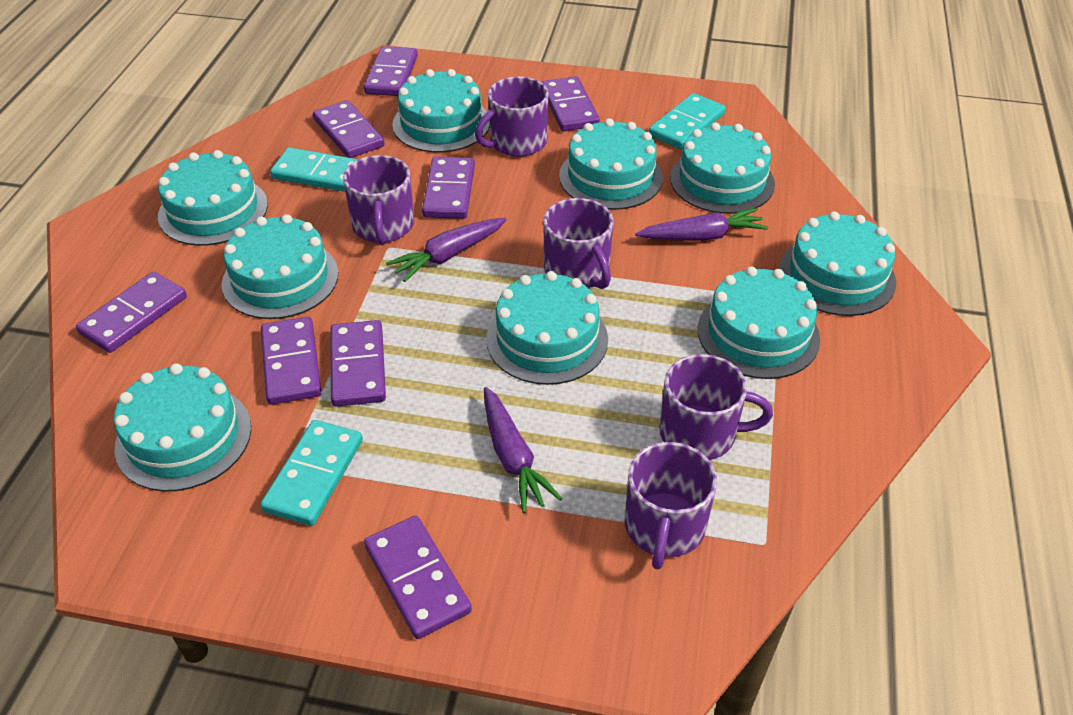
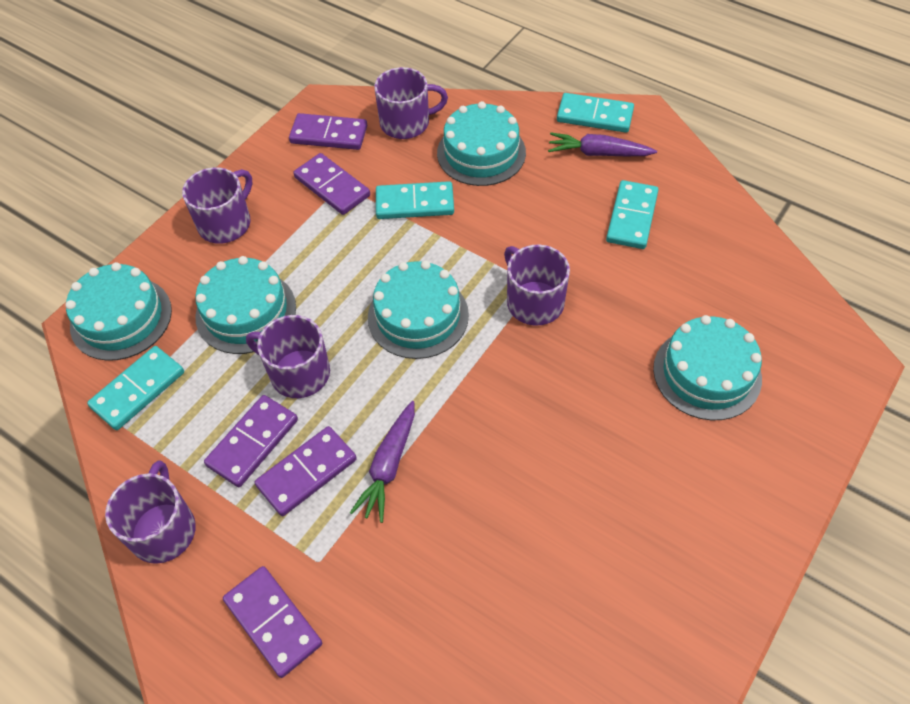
purple carrot: 3 -> 2
purple domino: 8 -> 5
turquoise cake: 9 -> 5
turquoise domino: 3 -> 4

